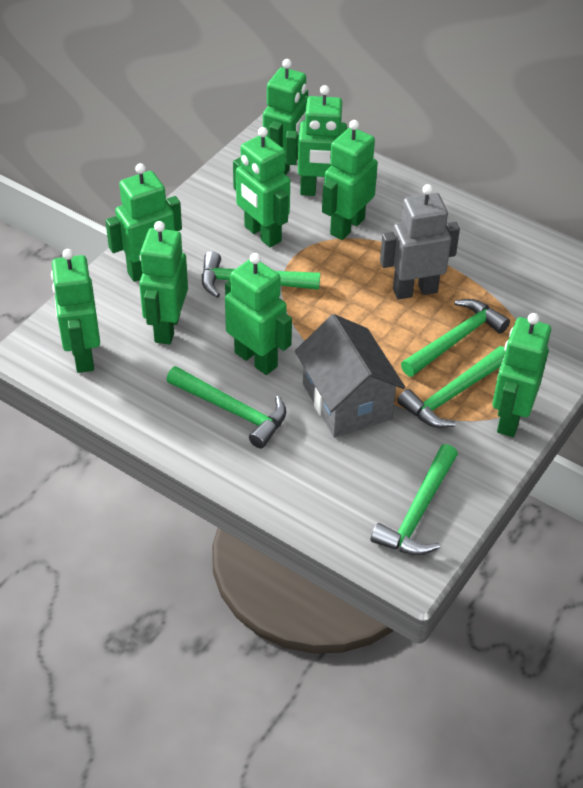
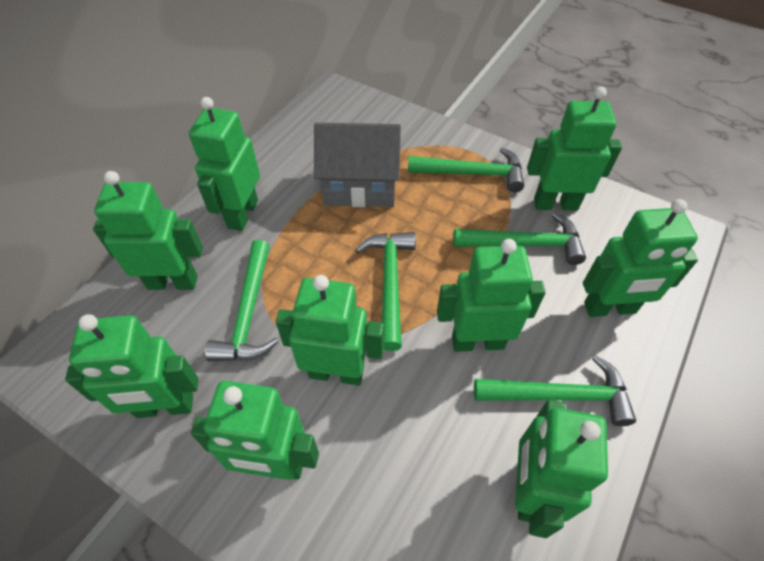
grey robot: 1 -> 0

